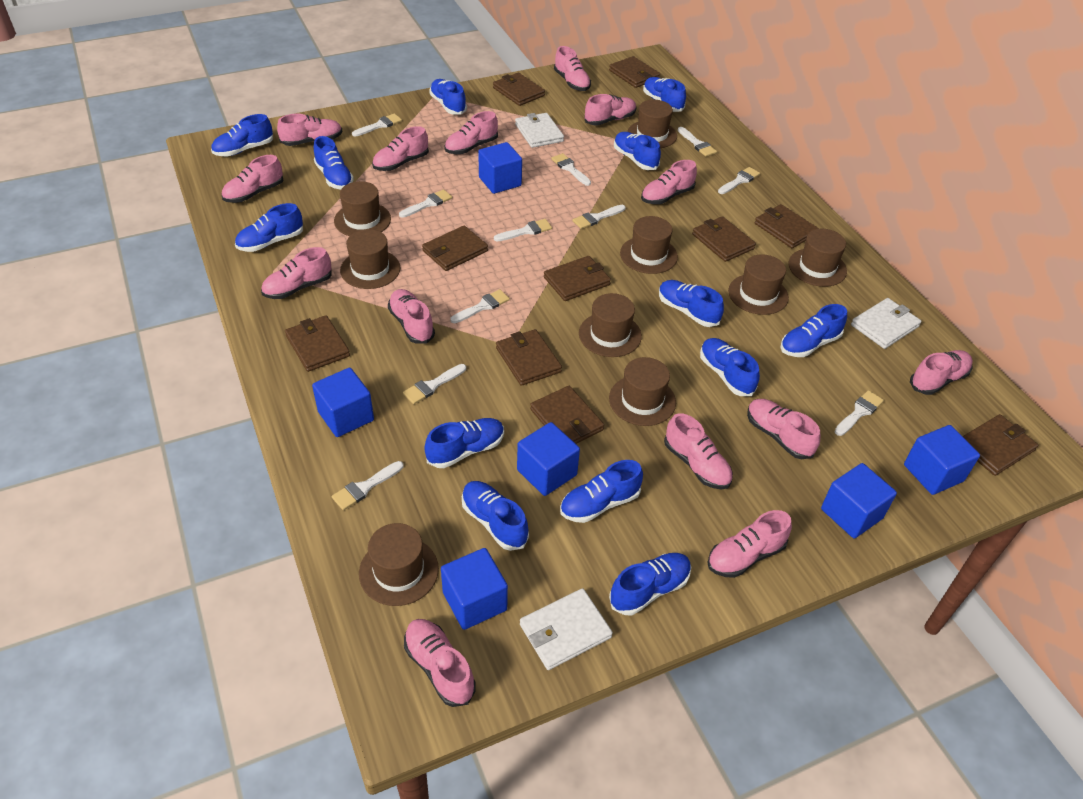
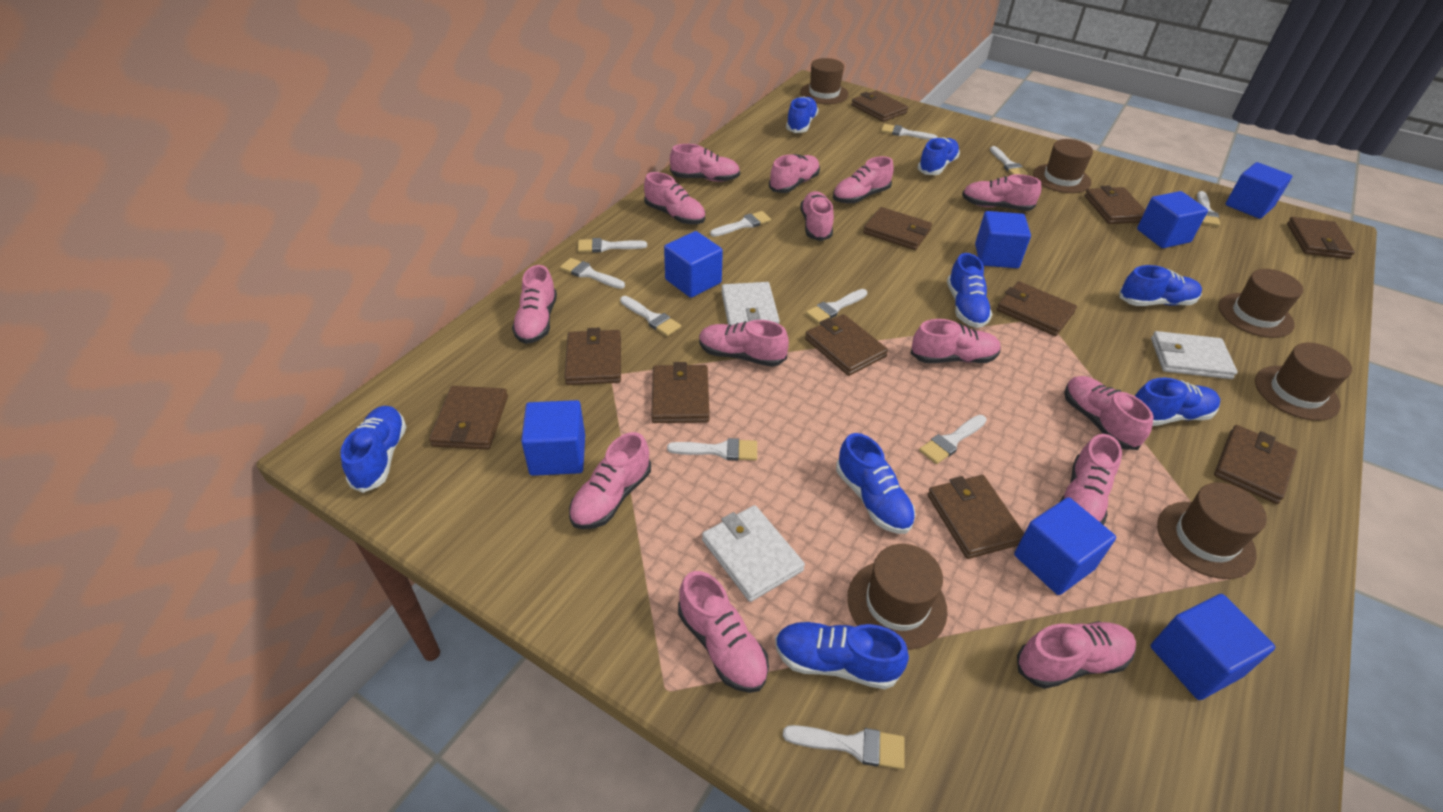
blue cube: 6 -> 7
blue shoe: 13 -> 8
brown hat: 9 -> 6
brown wallet: 10 -> 11

